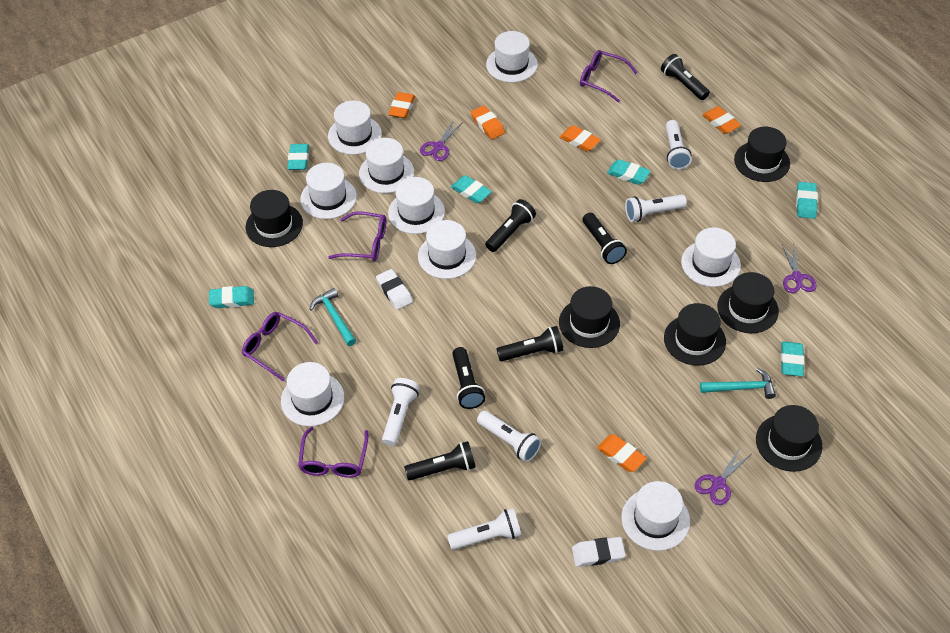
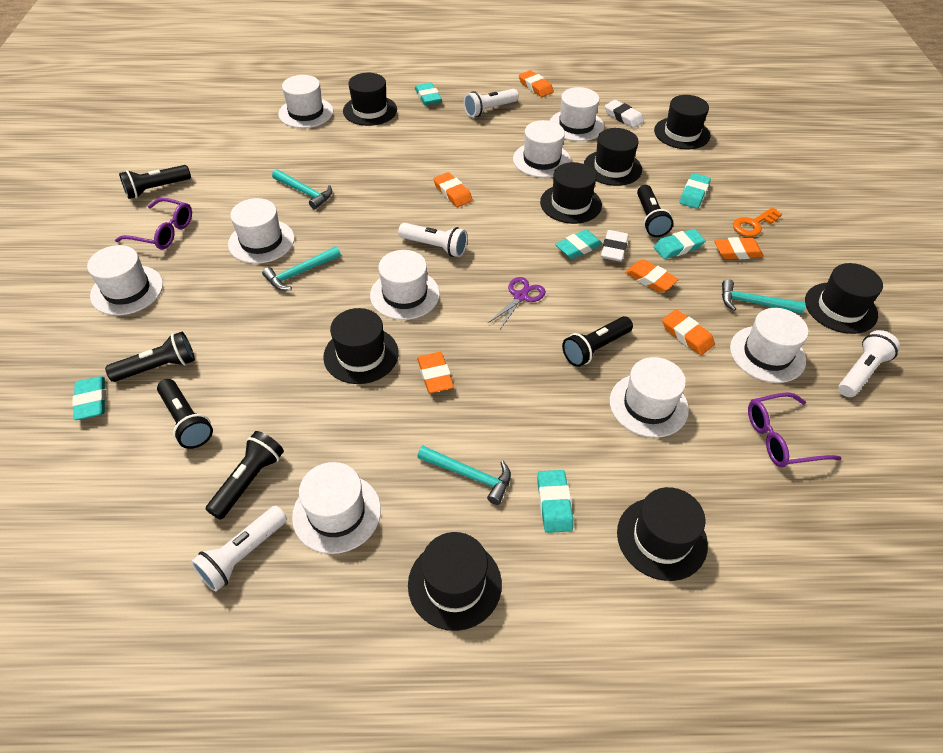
black hat: 6 -> 8
orange eraser: 5 -> 6
orange key: 0 -> 1
purple glasses: 4 -> 2
purple scissors: 3 -> 1
turquoise hammer: 2 -> 4
white flashlight: 5 -> 4

